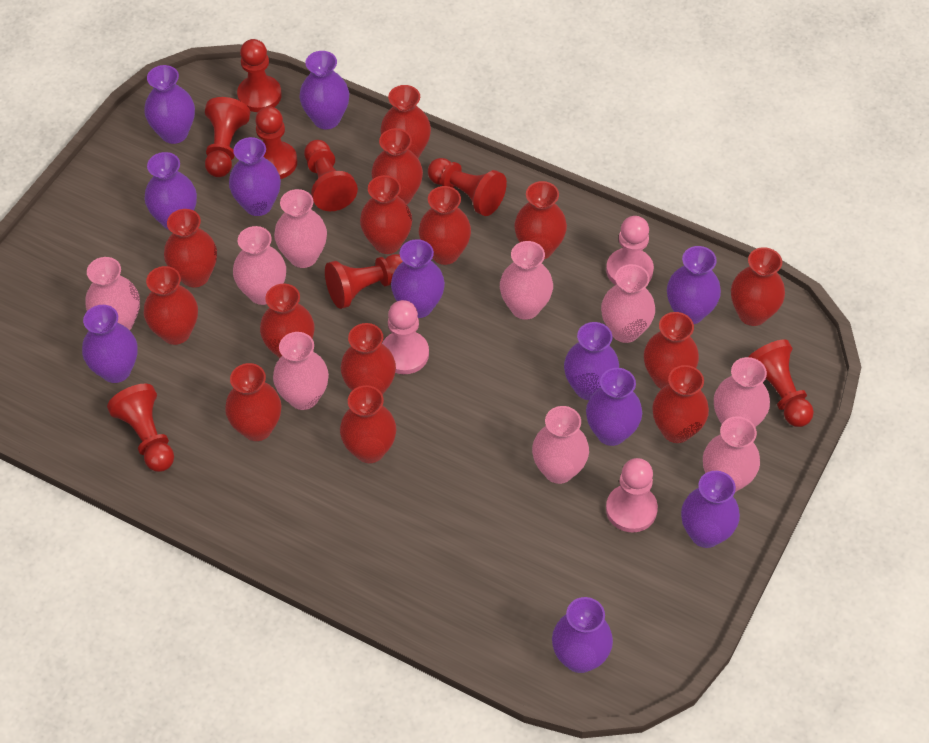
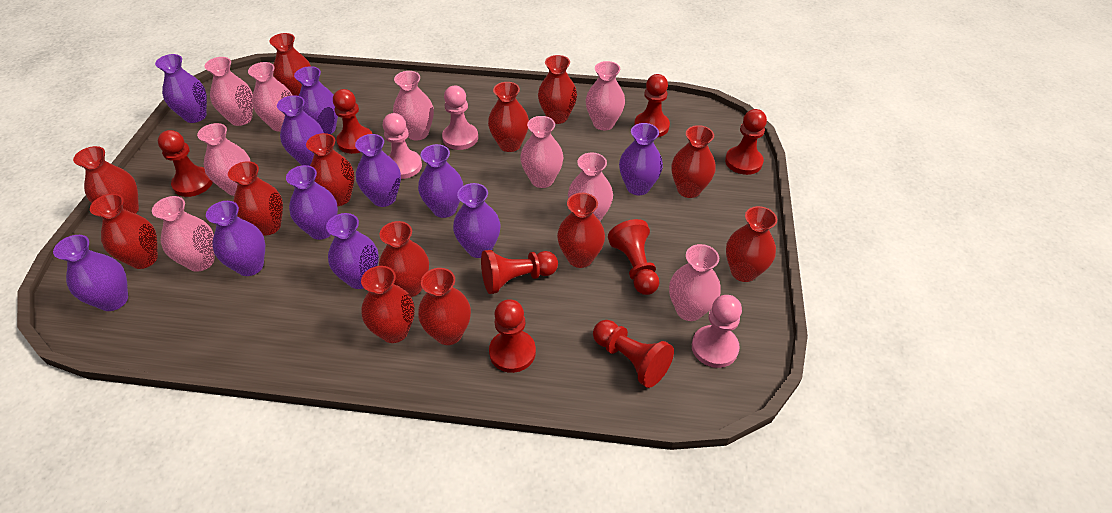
red vase: 14 -> 13

